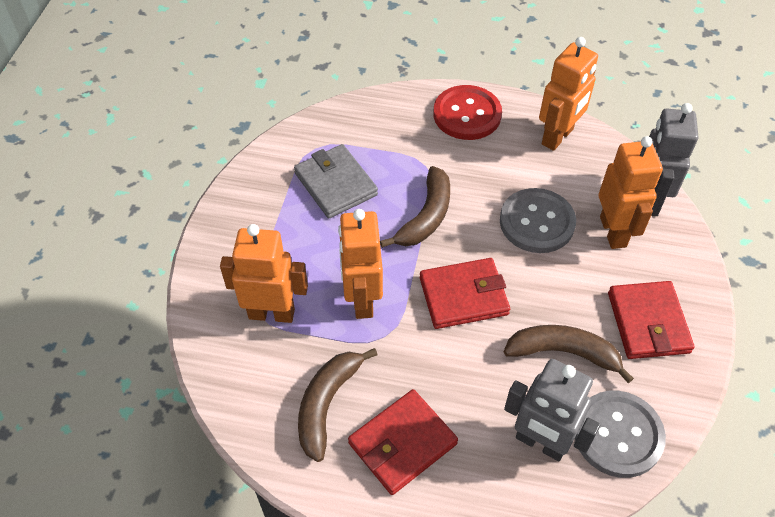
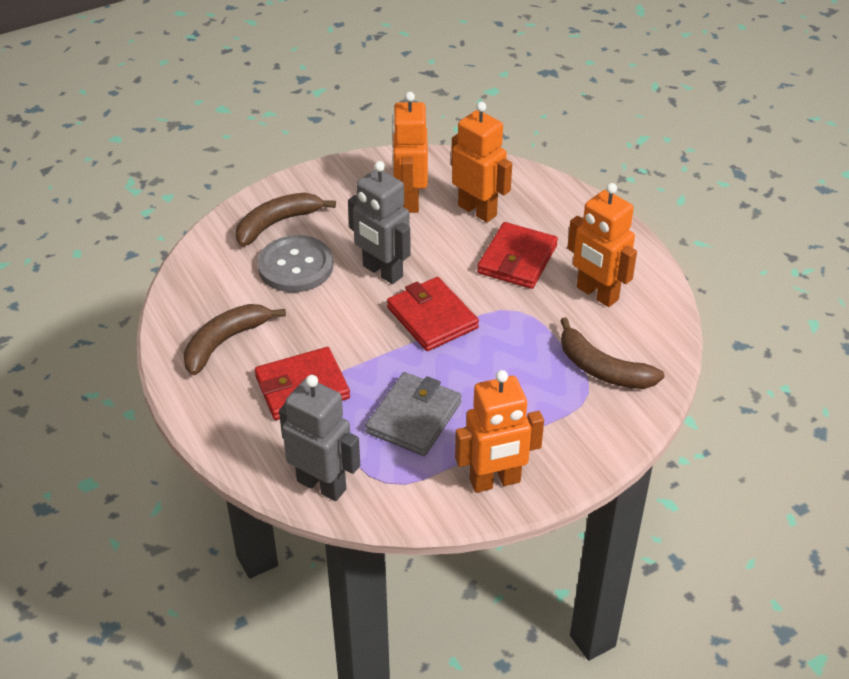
grey button: 2 -> 1
red button: 1 -> 0

